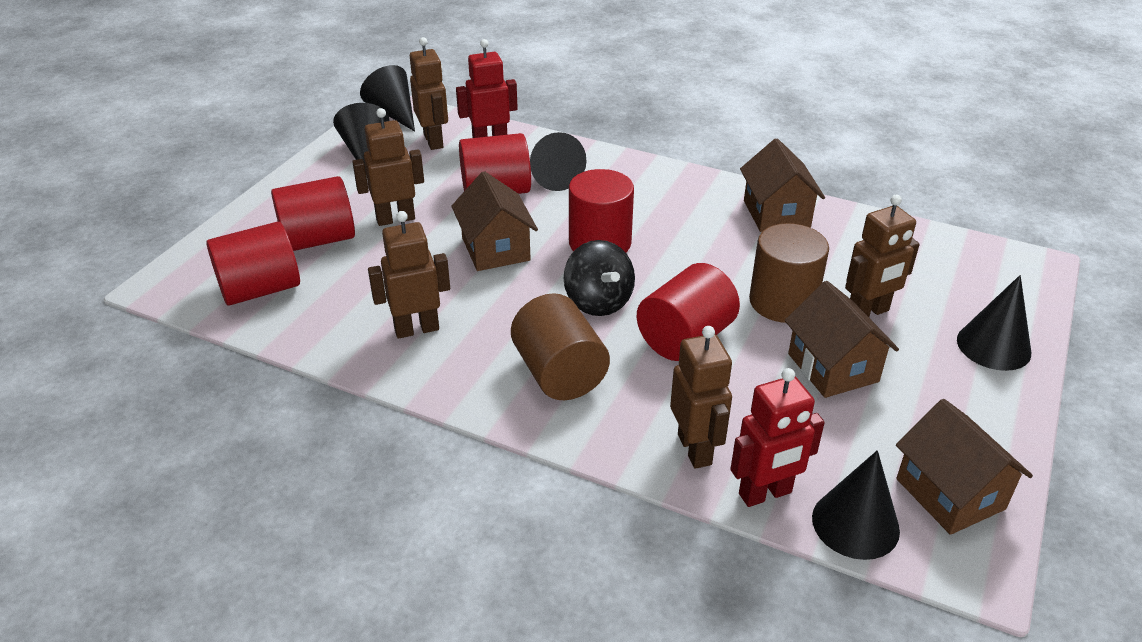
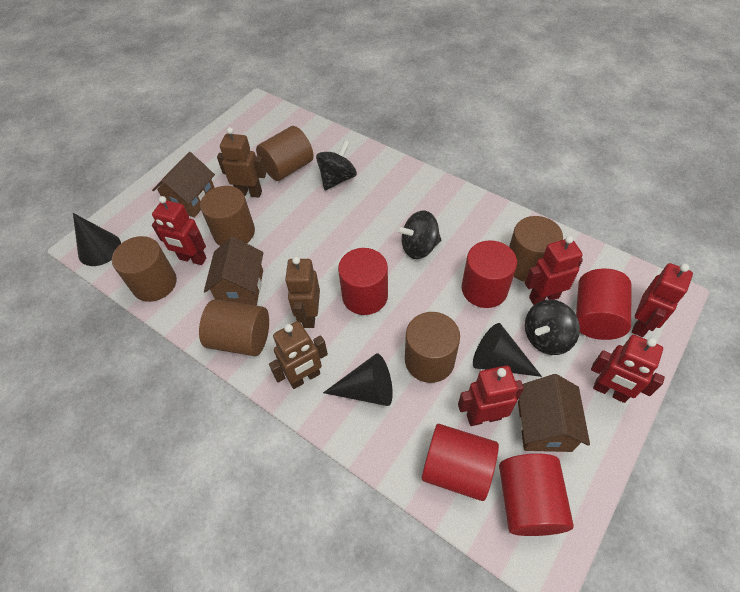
black cone: 5 -> 3
black spinning top: 1 -> 3
brown cylinder: 2 -> 6
brown house: 4 -> 3
brown robot: 5 -> 3
red robot: 2 -> 5

